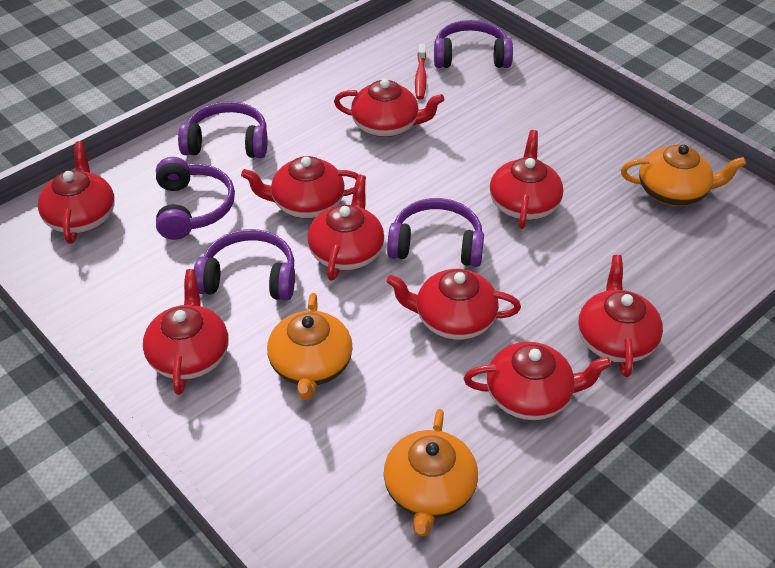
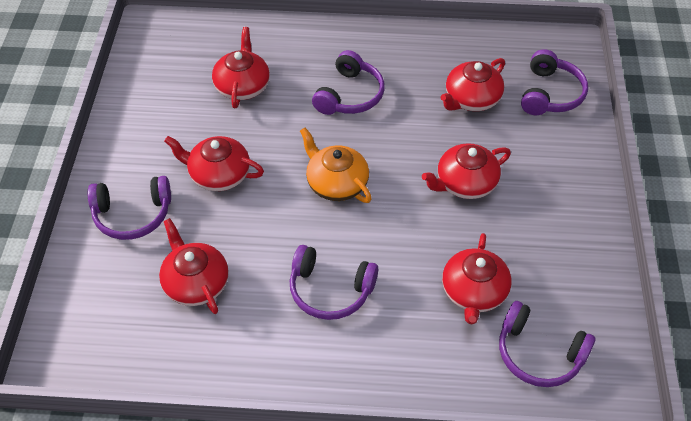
orange teapot: 3 -> 1
red teapot: 9 -> 6
red toothbrush: 1 -> 0

